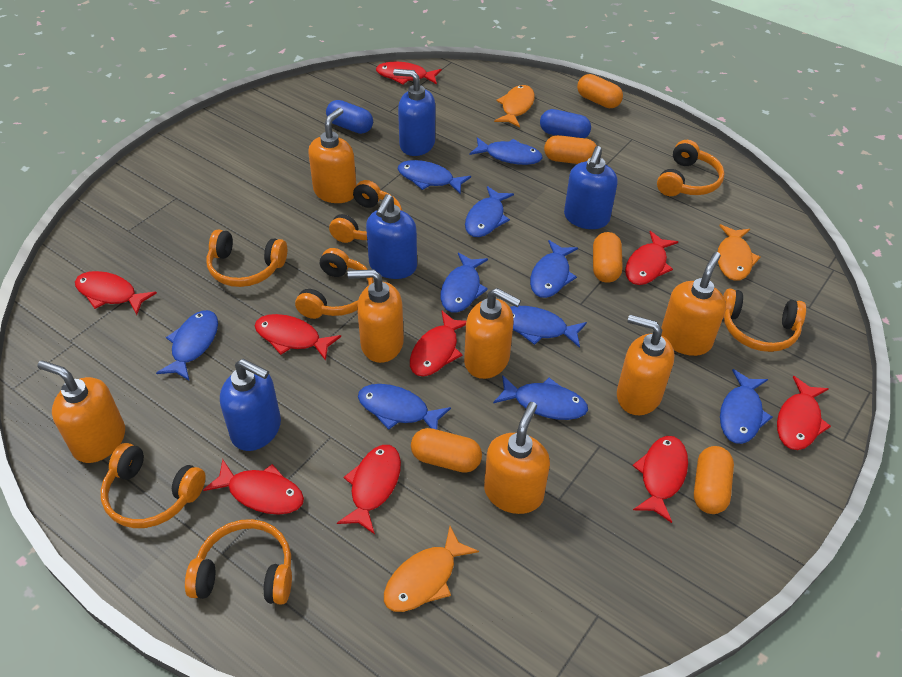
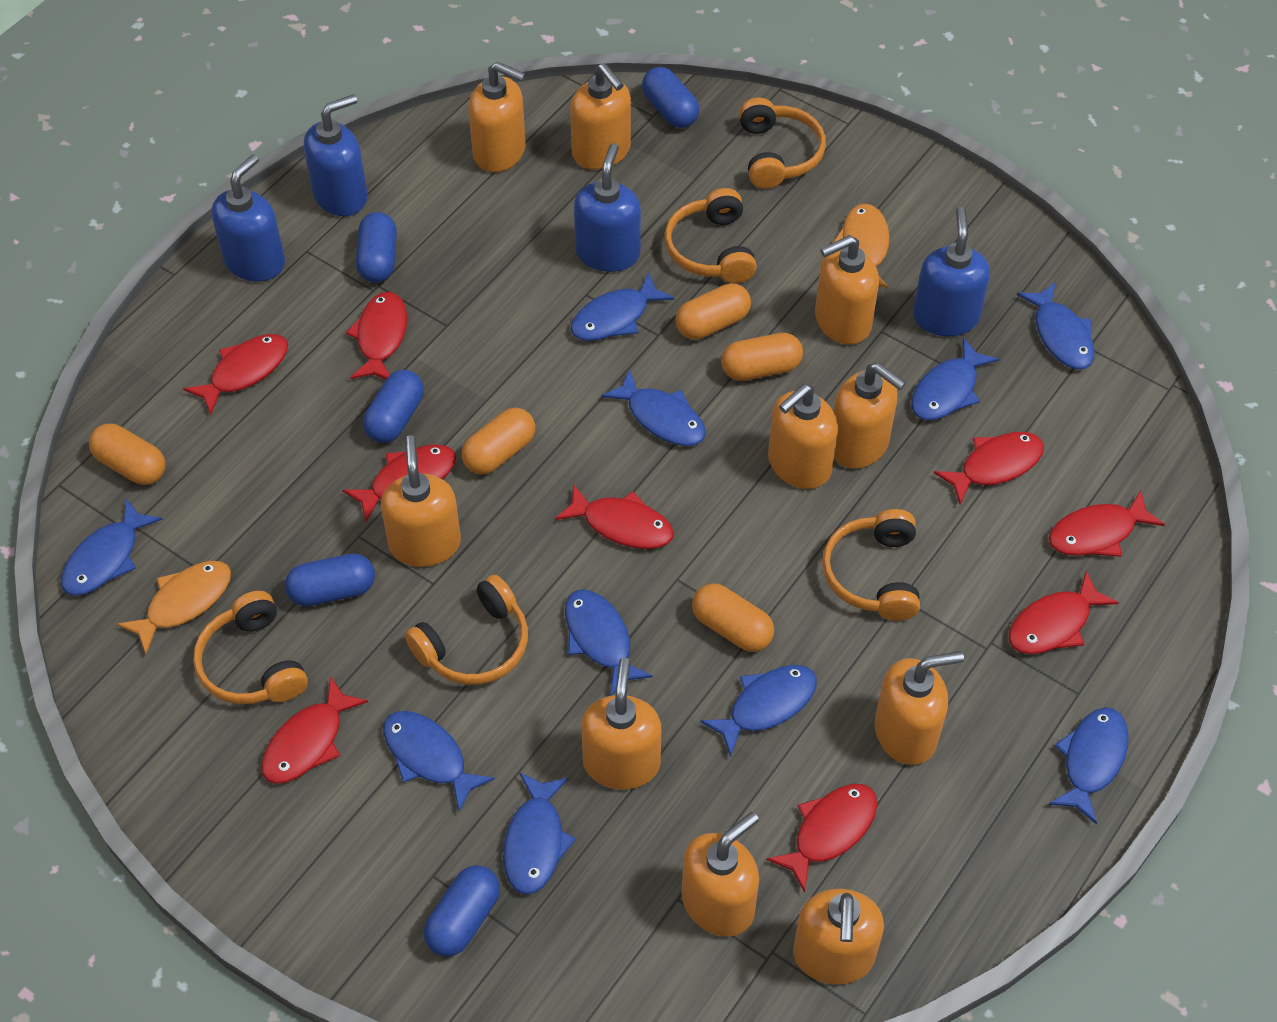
blue capsule: 2 -> 5
orange fish: 3 -> 2
orange headphones: 7 -> 5
orange soap dispenser: 7 -> 10

